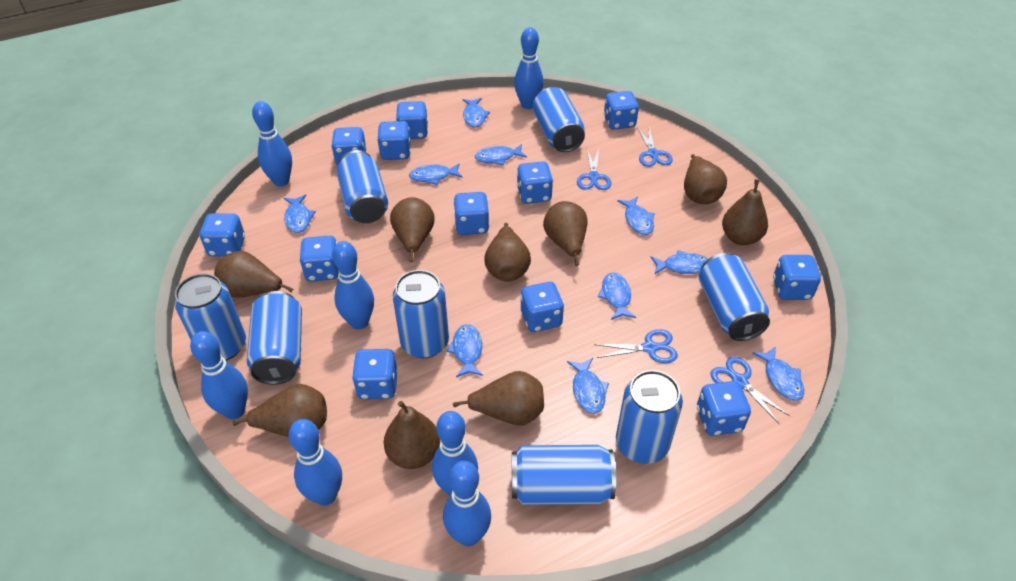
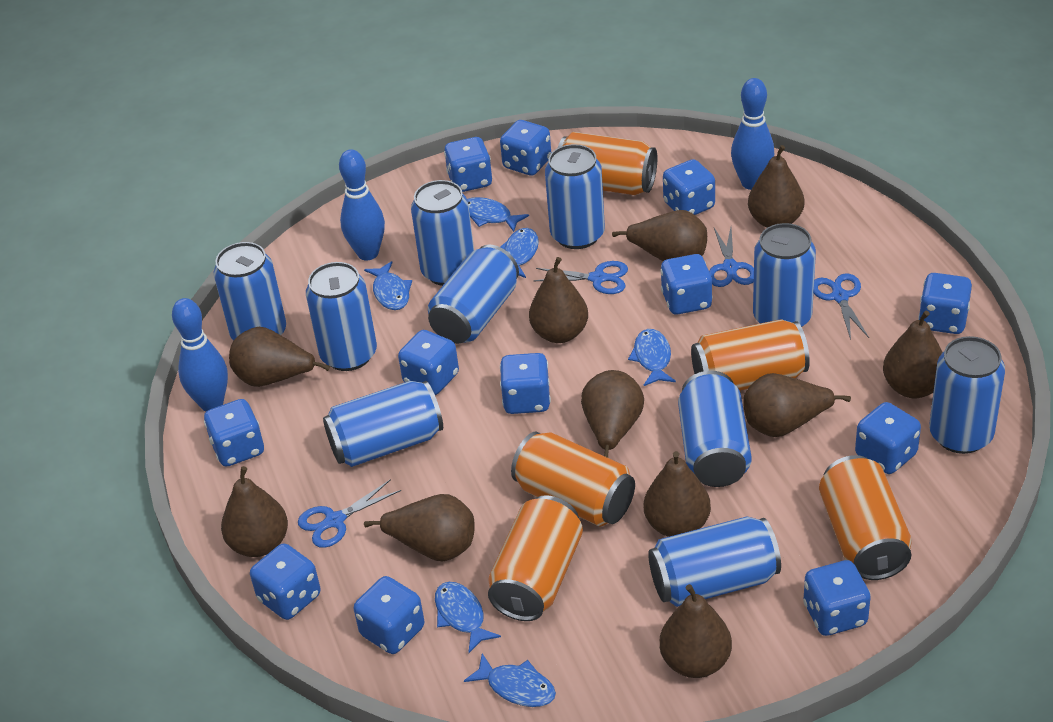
blue bowling pin: 7 -> 3
blue can: 8 -> 10
blue fish: 10 -> 6
brown pear: 9 -> 11
orange can: 0 -> 5

